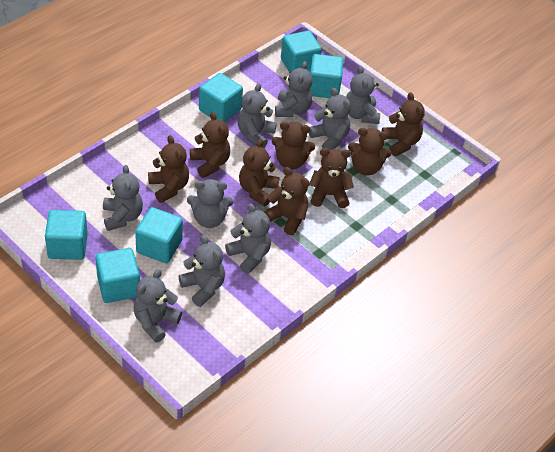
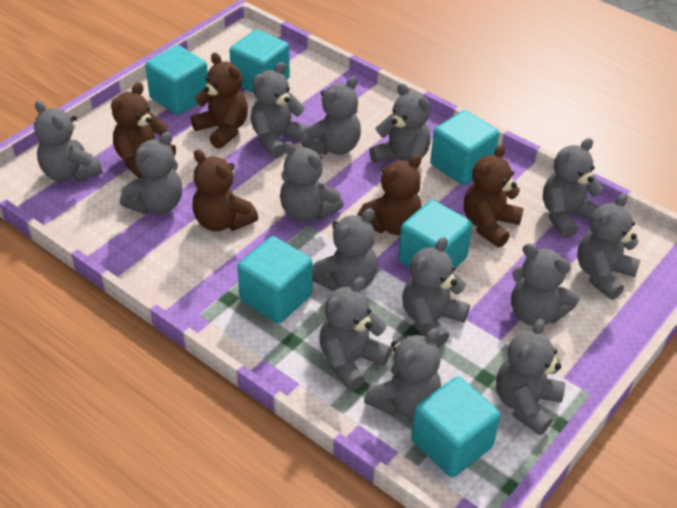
brown teddy bear: 8 -> 5
grey teddy bear: 9 -> 14

